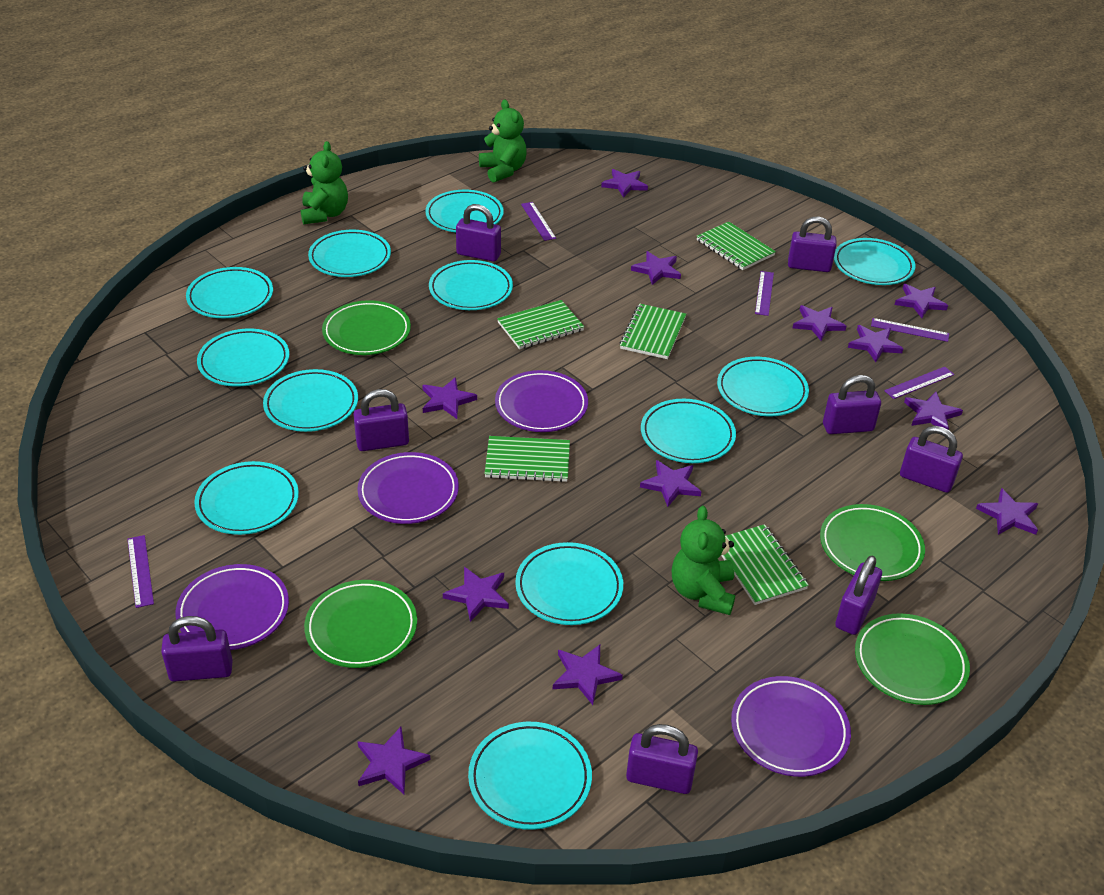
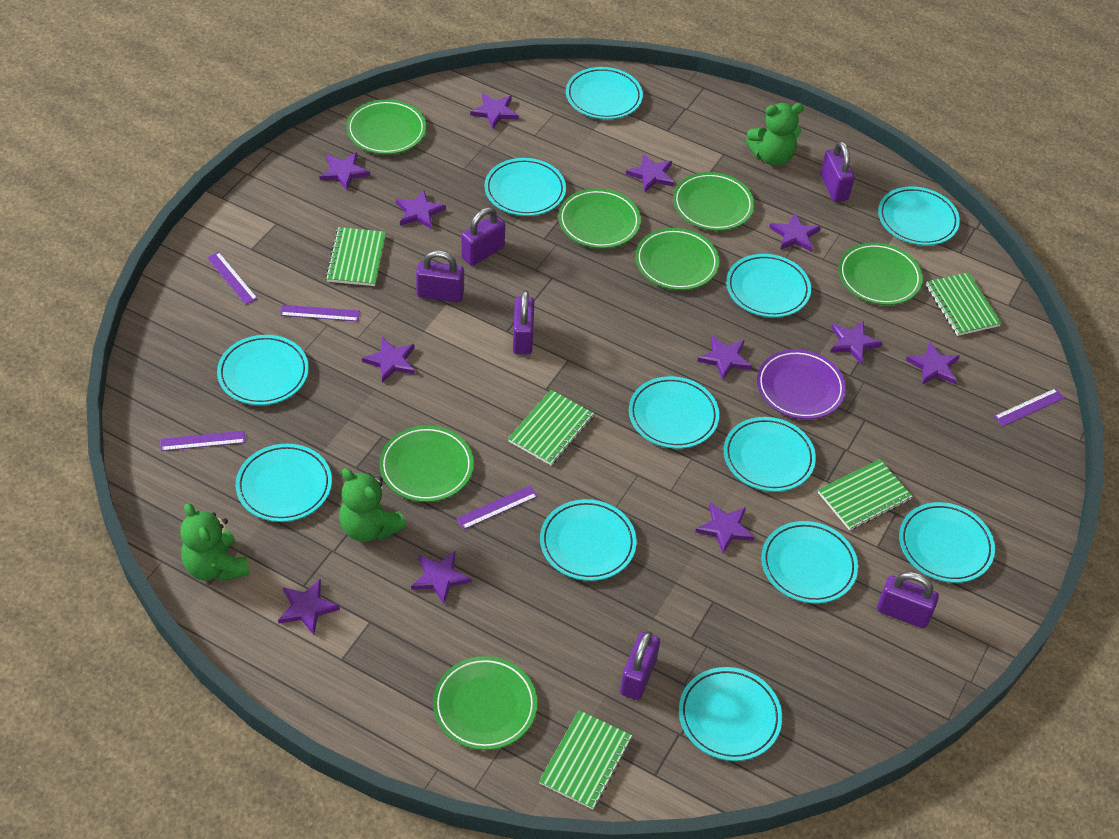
green plate: 4 -> 7
purple padlock: 8 -> 6
purple plate: 4 -> 1

